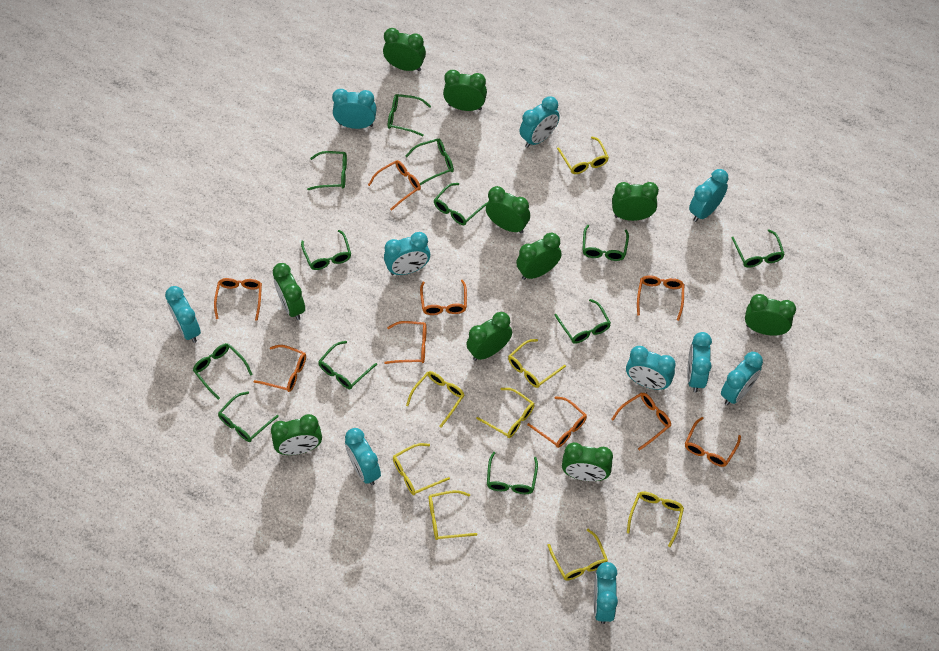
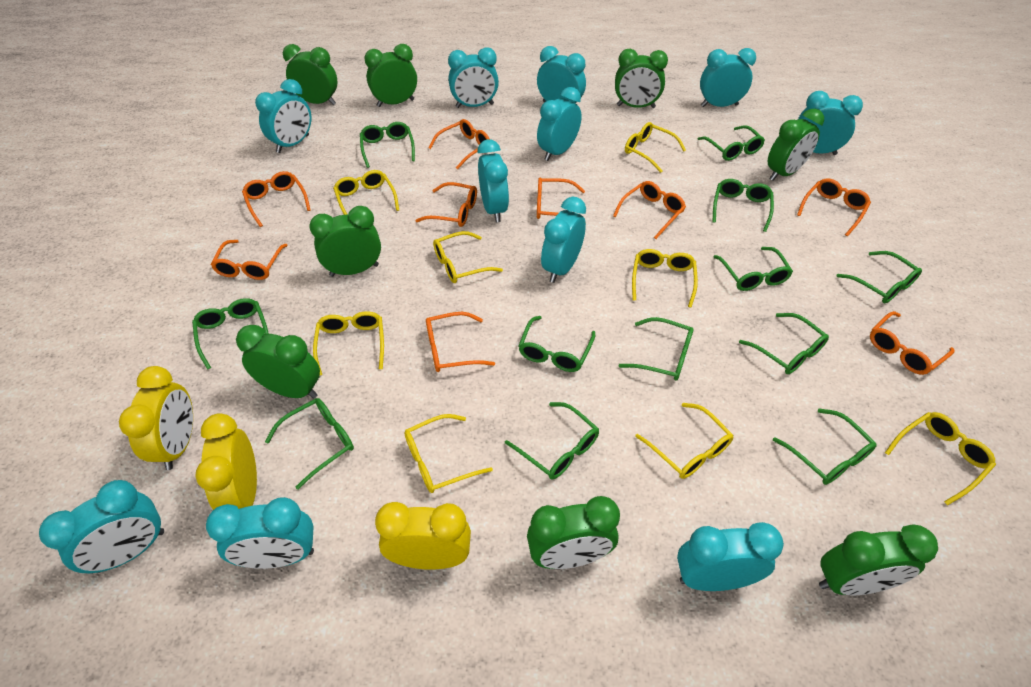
green clock: 10 -> 8
turquoise clock: 10 -> 11
yellow clock: 0 -> 3

